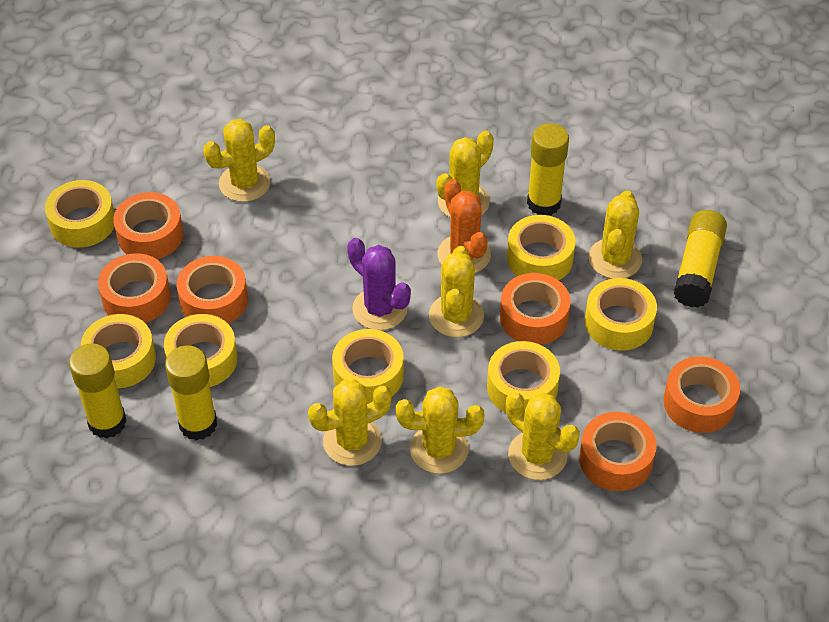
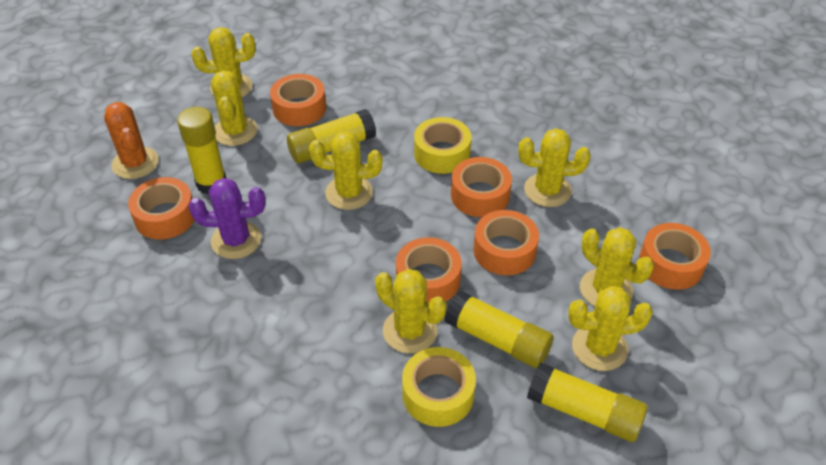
yellow tape: 7 -> 2

